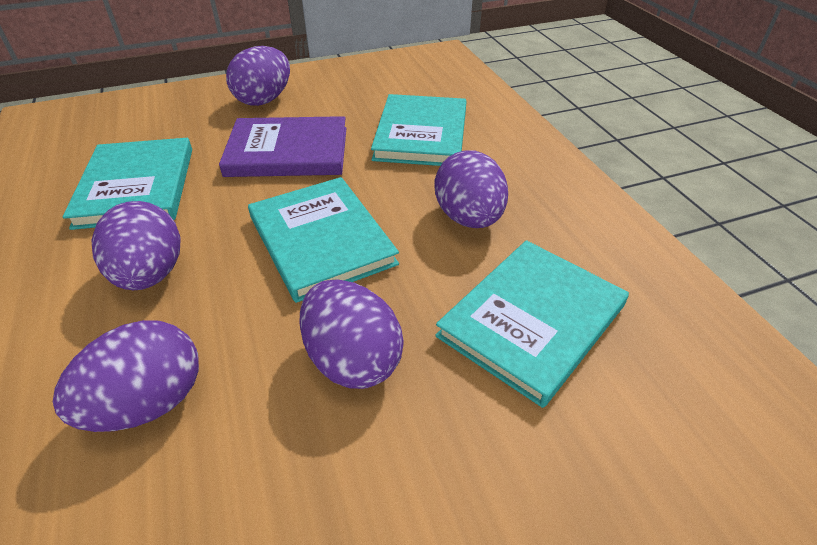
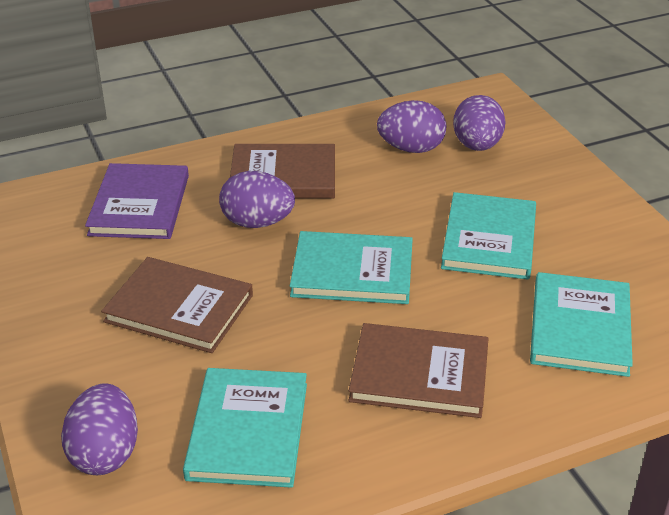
brown book: 0 -> 3
purple egg: 5 -> 4

